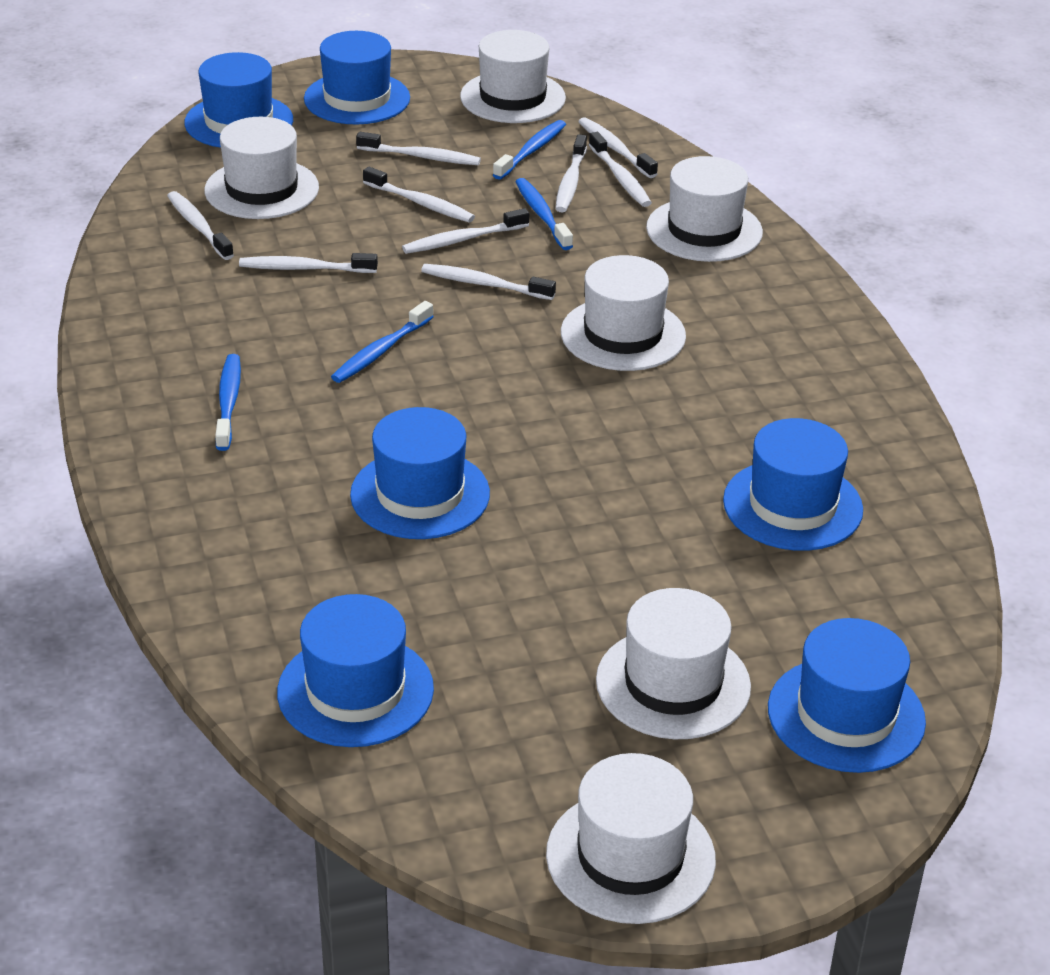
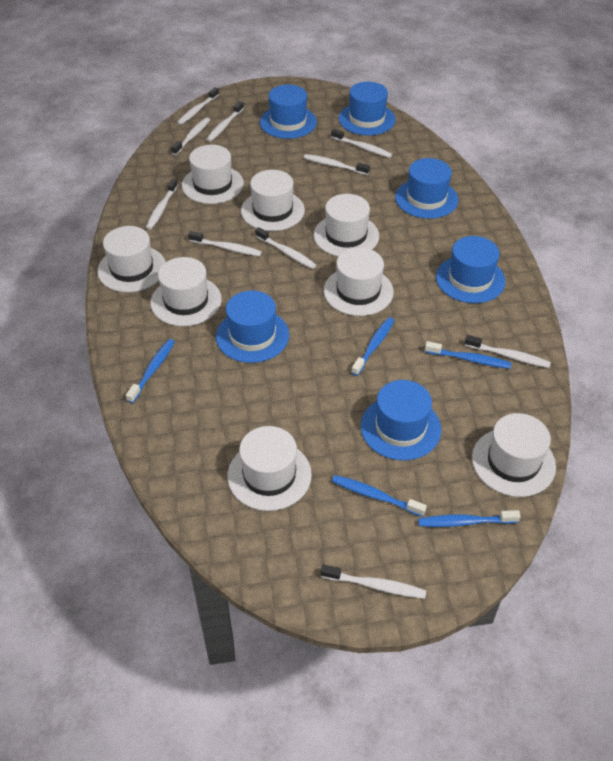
blue toothbrush: 4 -> 5
white hat: 6 -> 8
white toothbrush: 9 -> 10

